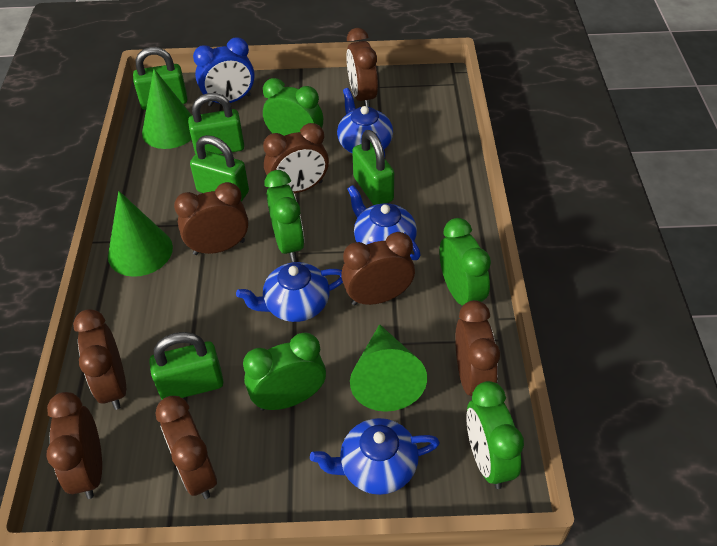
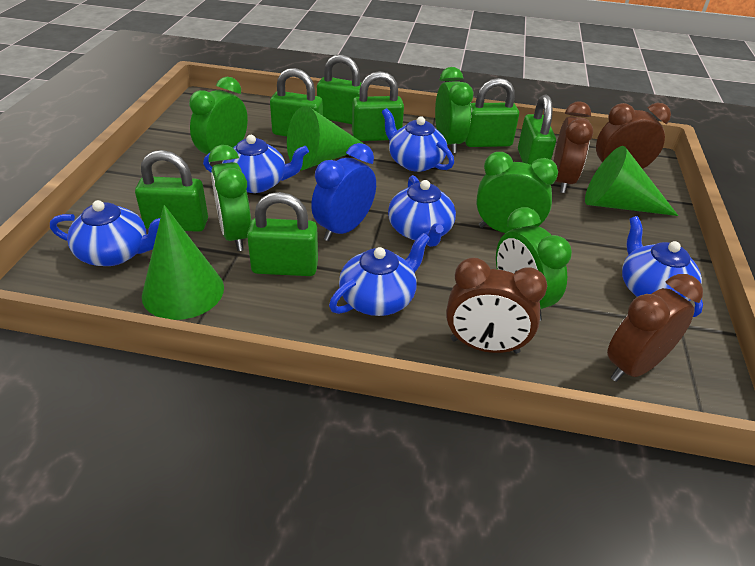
blue teapot: 4 -> 6
brown clock: 8 -> 4
green padlock: 5 -> 7

